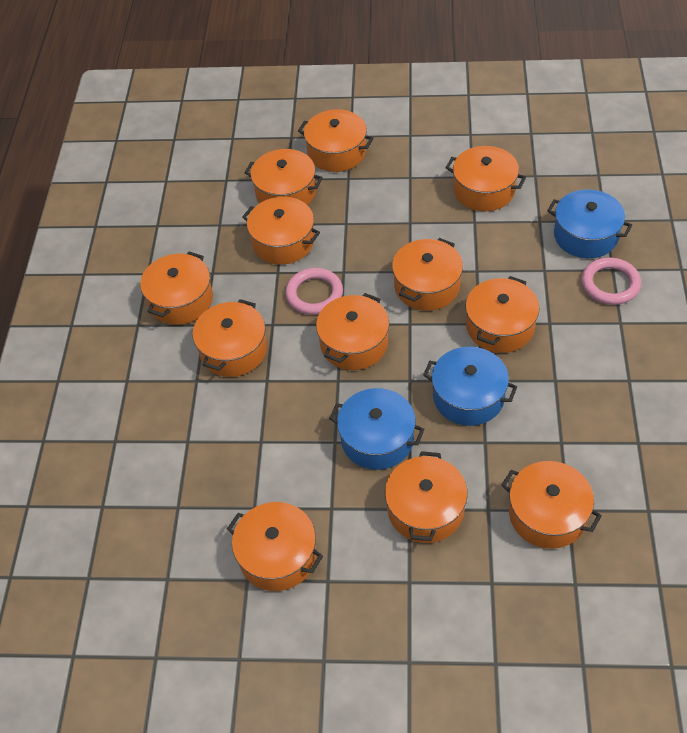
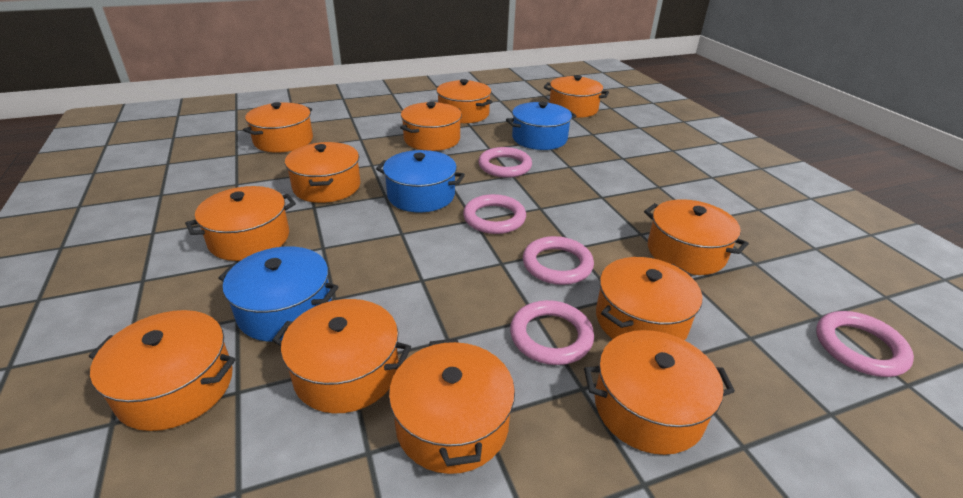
pink ring: 2 -> 5

